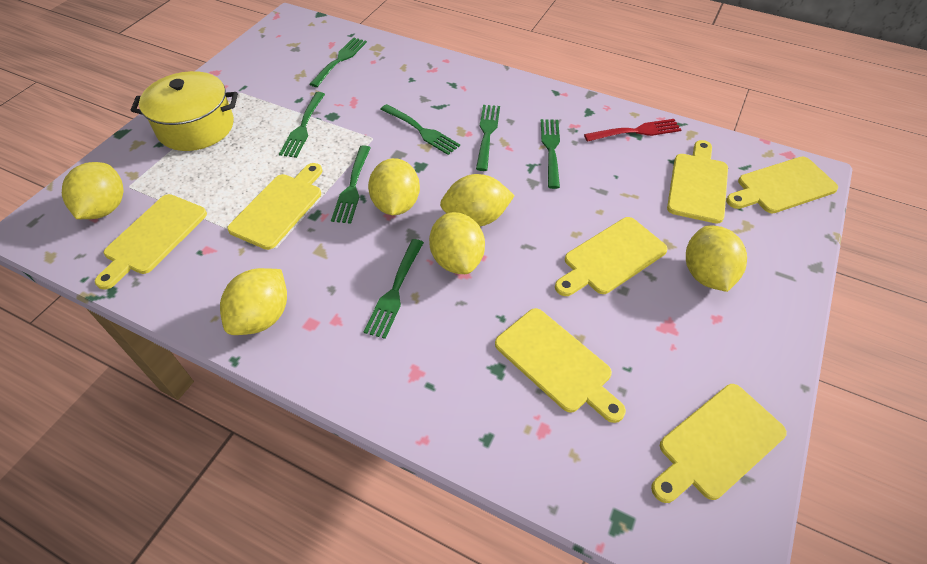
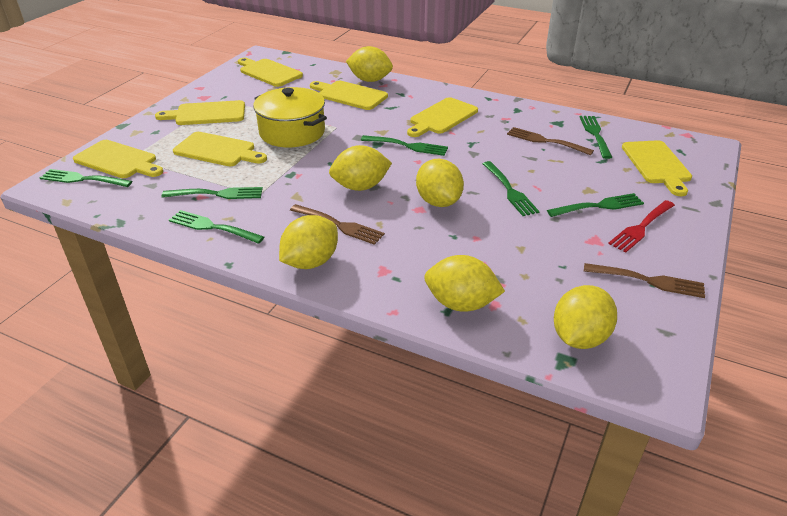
brown fork: 0 -> 3

